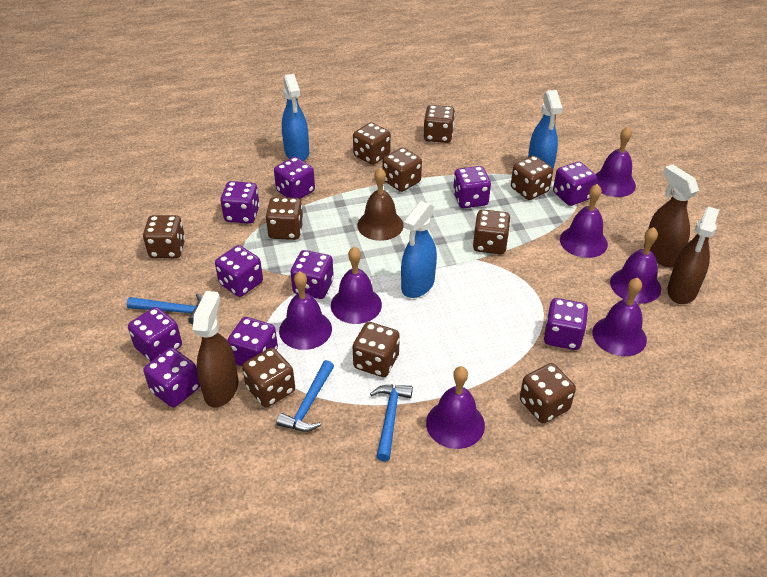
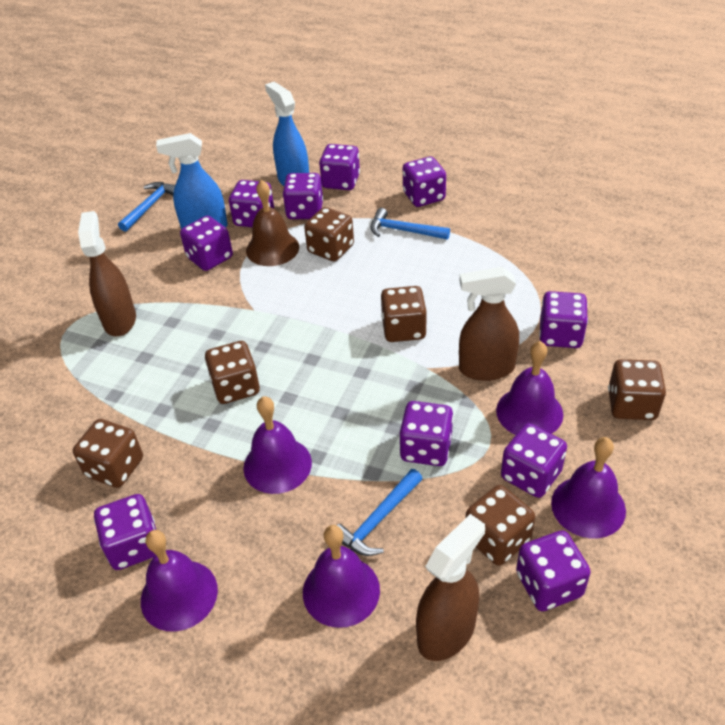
blue spray bottle: 3 -> 2
brown dice: 10 -> 6
purple bell: 7 -> 5

